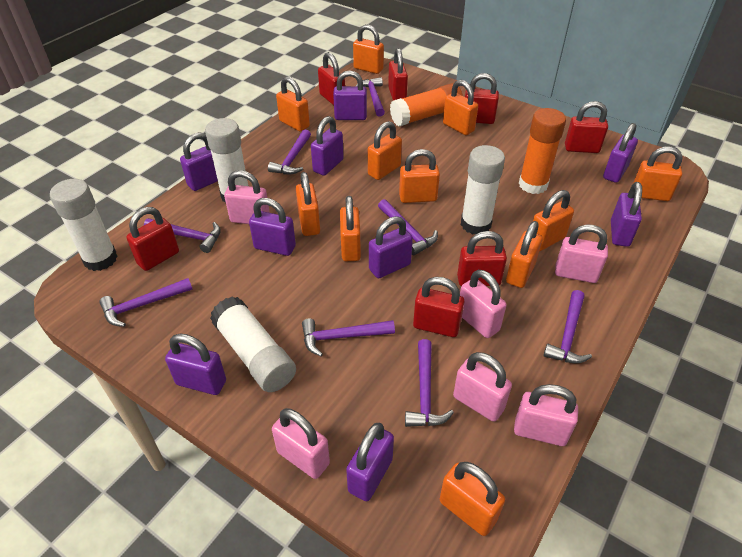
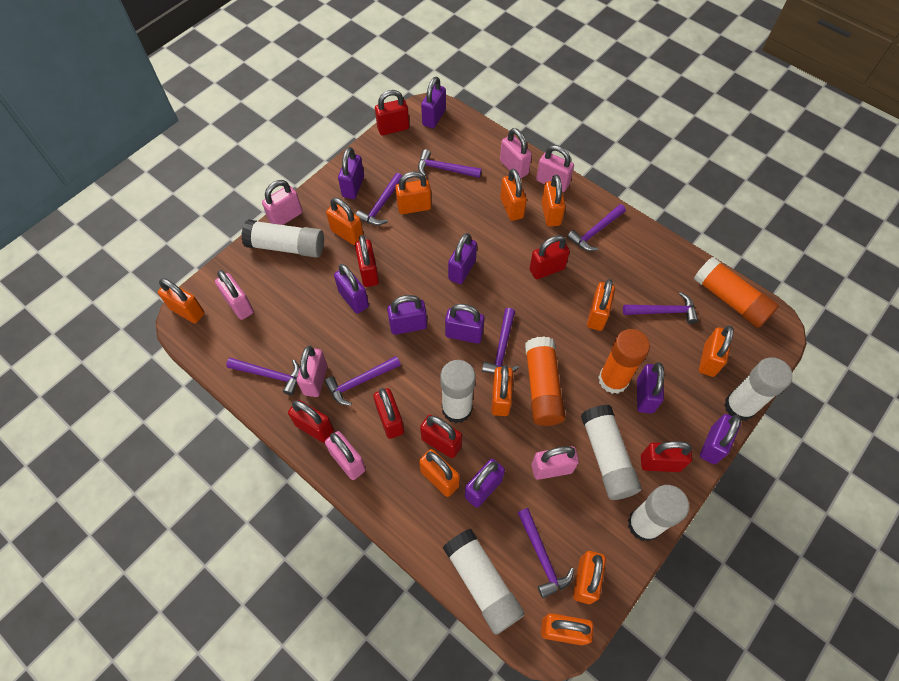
orange glue stick: 2 -> 3
pink padlock: 6 -> 7
white glue stick: 4 -> 6

